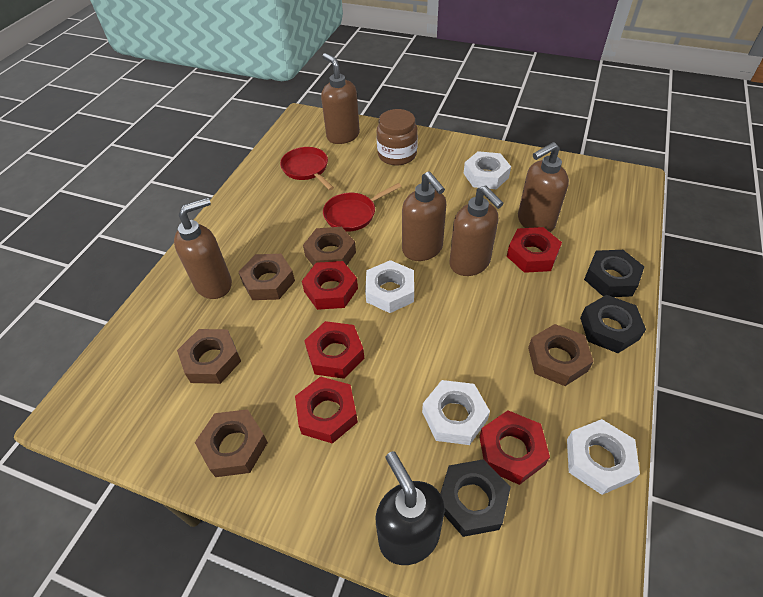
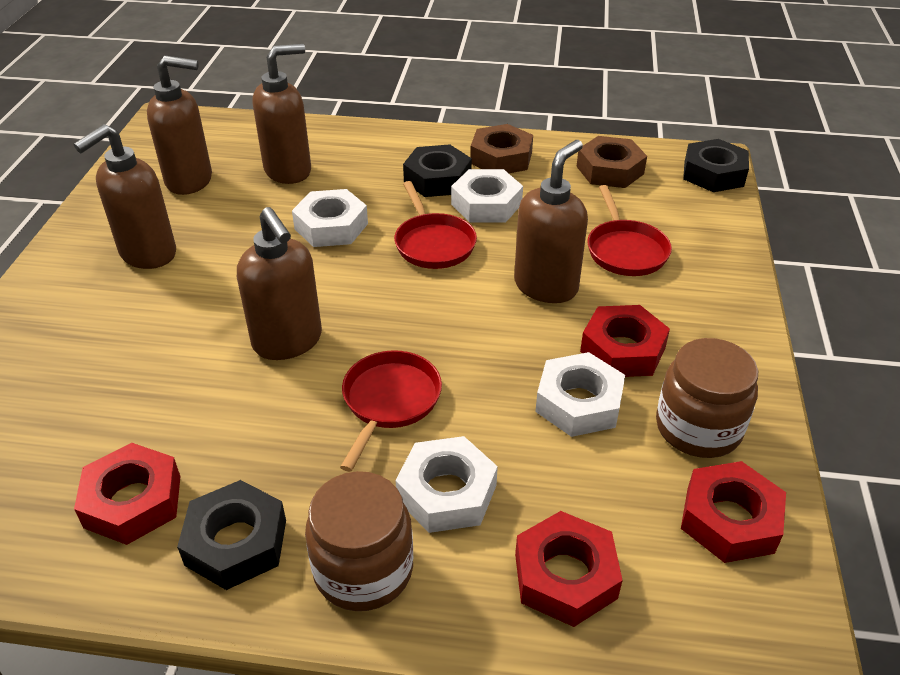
black soap dispenser: 1 -> 0
brown jar: 1 -> 2
brown nut: 5 -> 2
red nut: 5 -> 4
red pan: 2 -> 3

